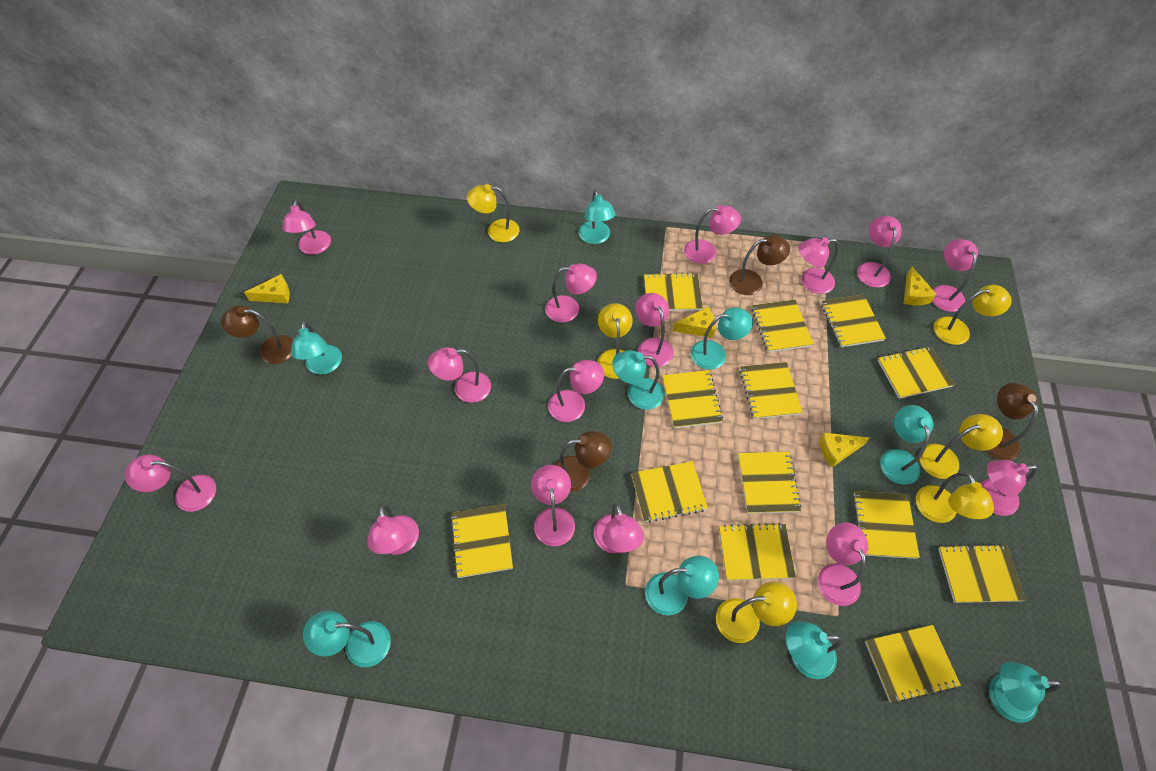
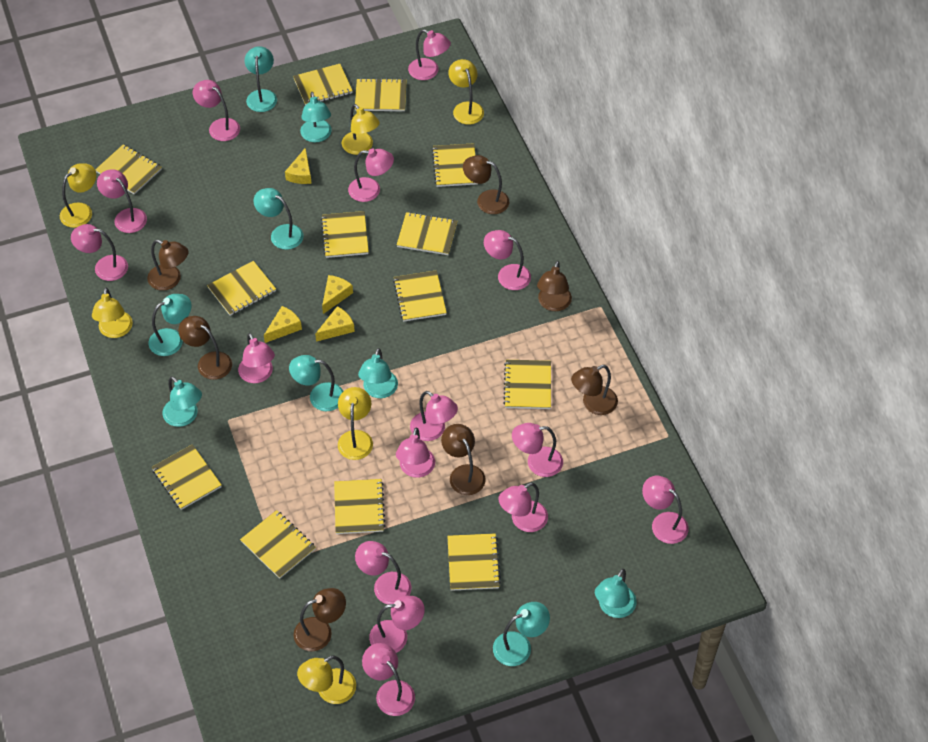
brown lamp: 4 -> 7

